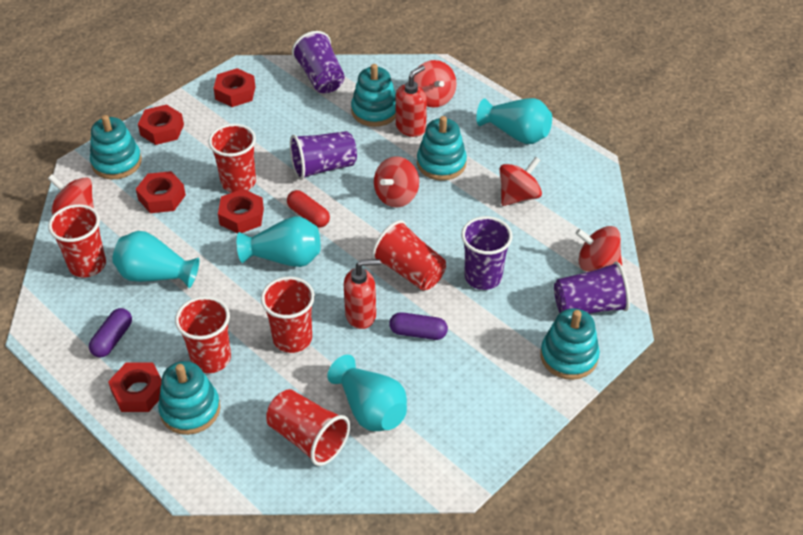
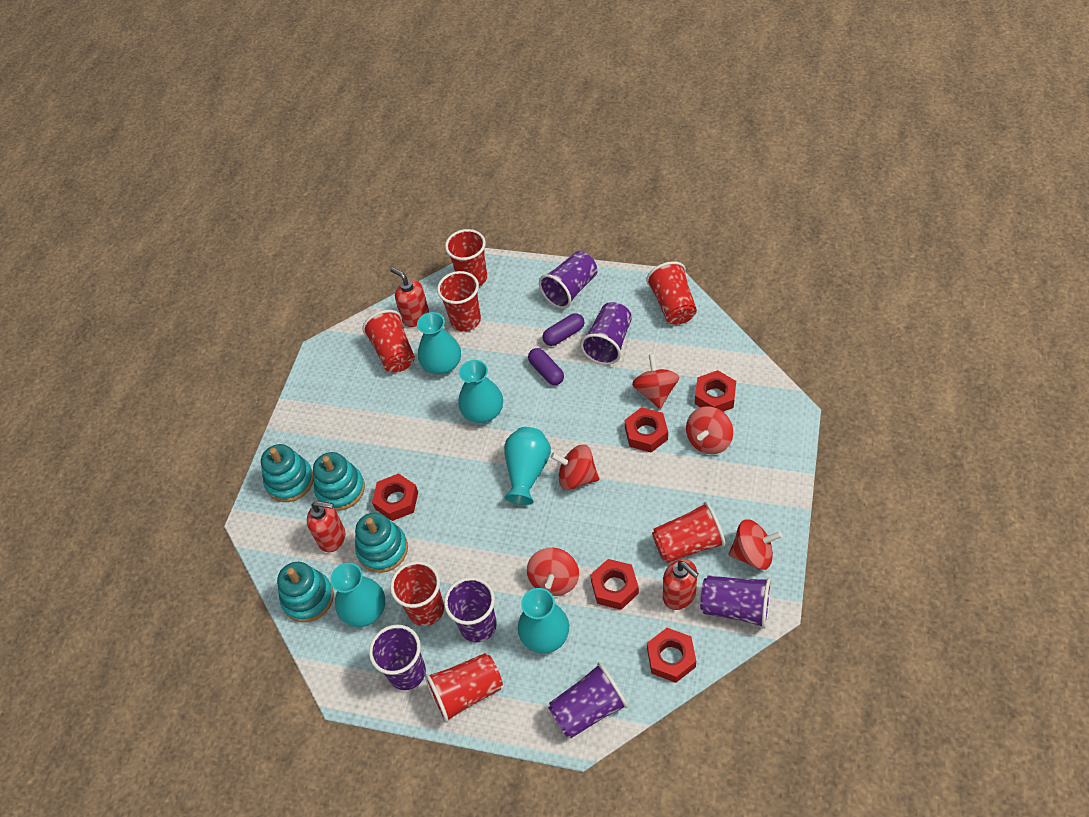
purple cup: 4 -> 6
red capsule: 1 -> 0
red cup: 6 -> 7
red soap dispenser: 2 -> 3
turquoise stacking toy: 5 -> 4
turquoise vase: 4 -> 5

